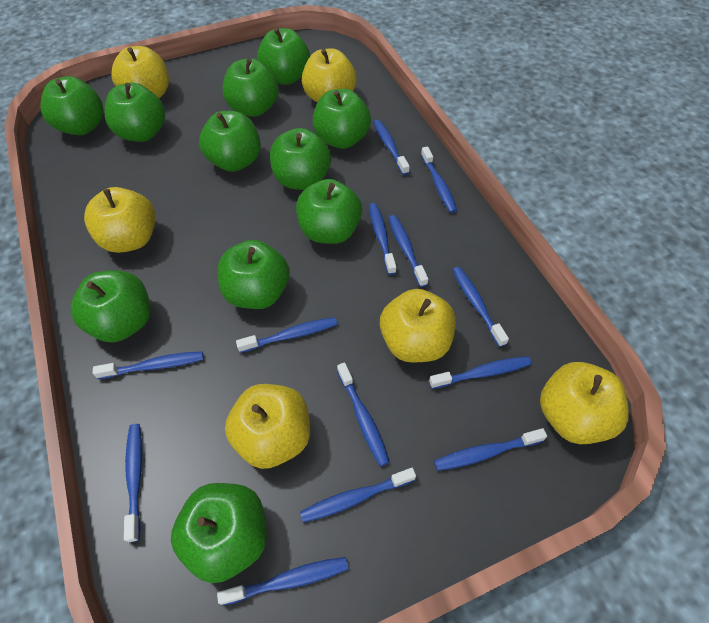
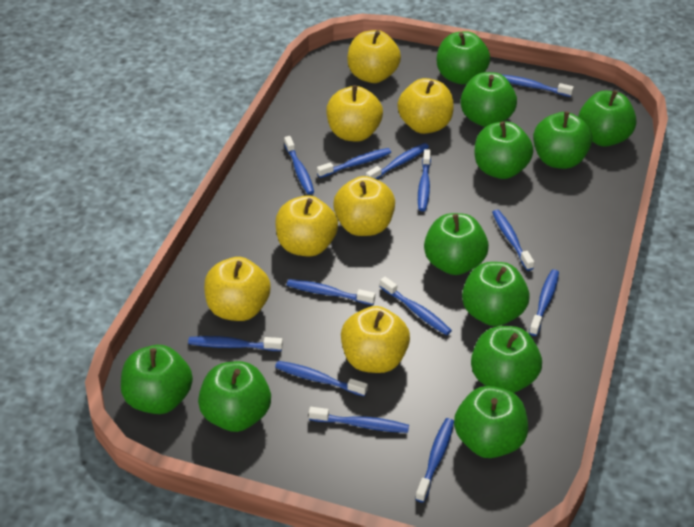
yellow apple: 6 -> 7

